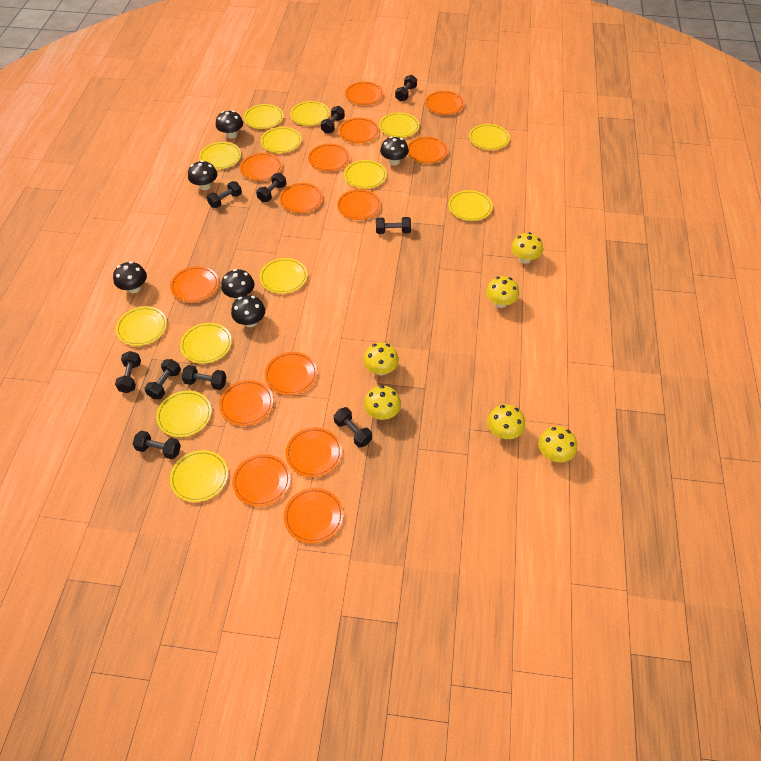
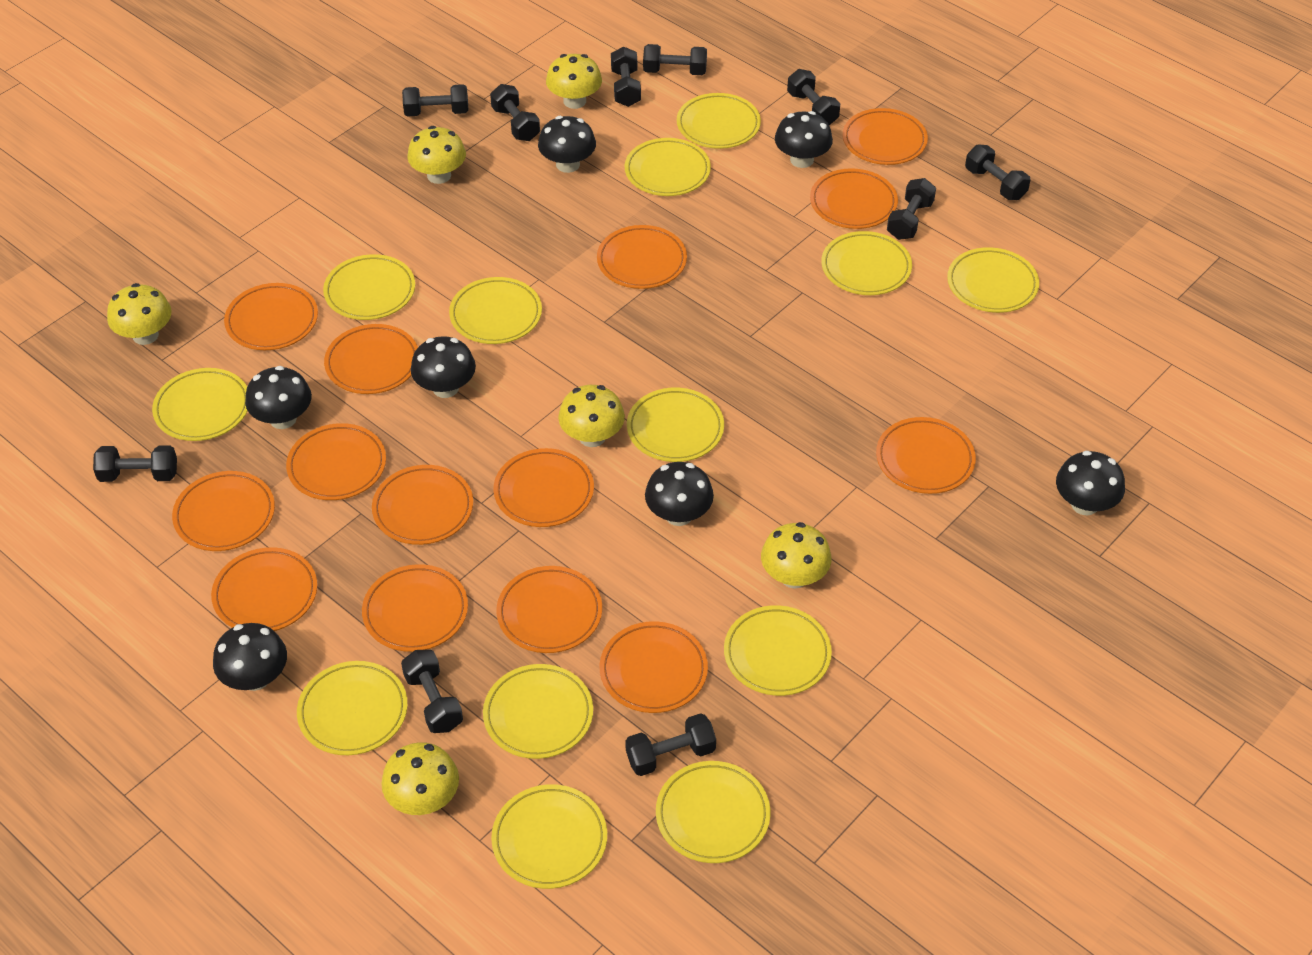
black mushroom: 6 -> 7

